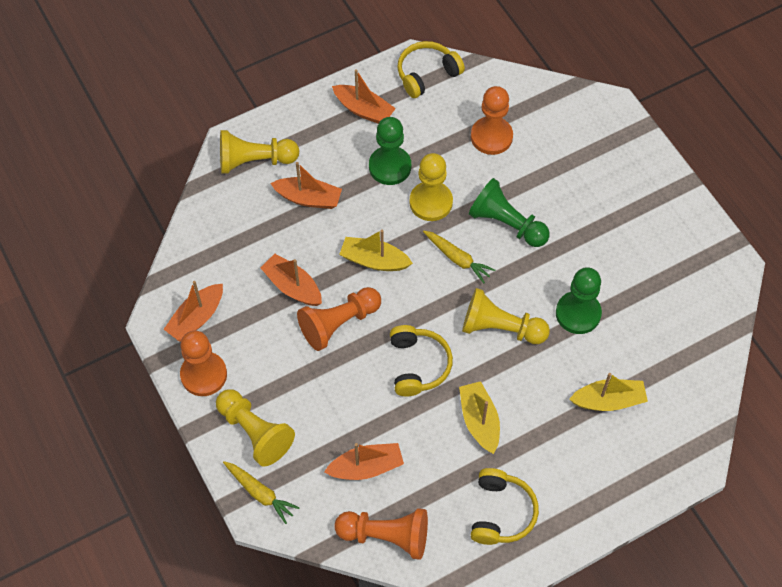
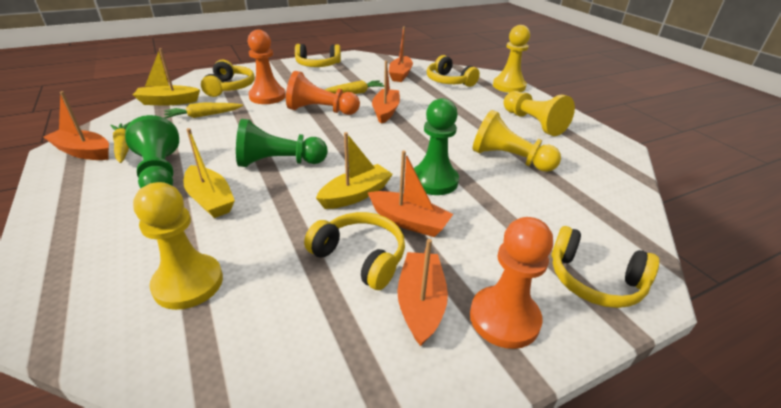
orange pawn: 4 -> 3
yellow carrot: 2 -> 3
yellow headphones: 3 -> 5

